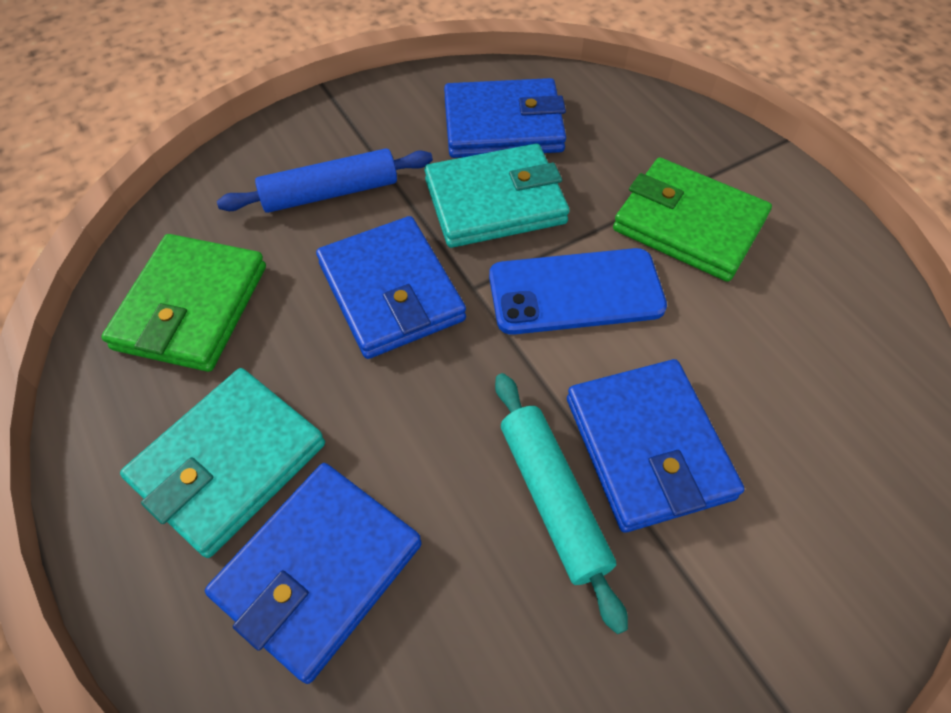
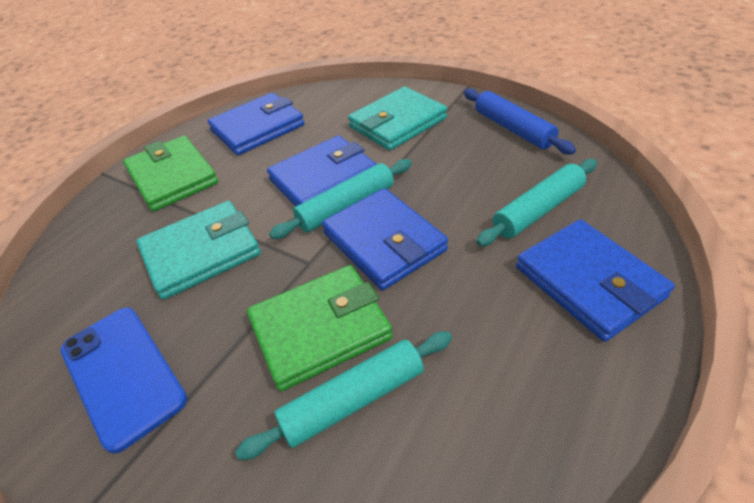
turquoise rolling pin: 1 -> 3

